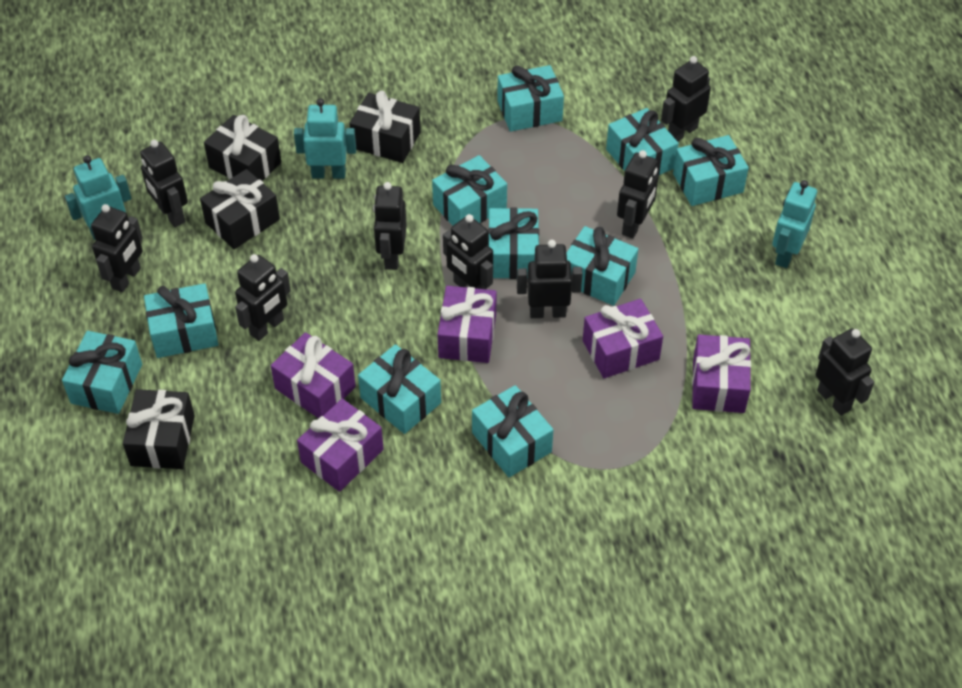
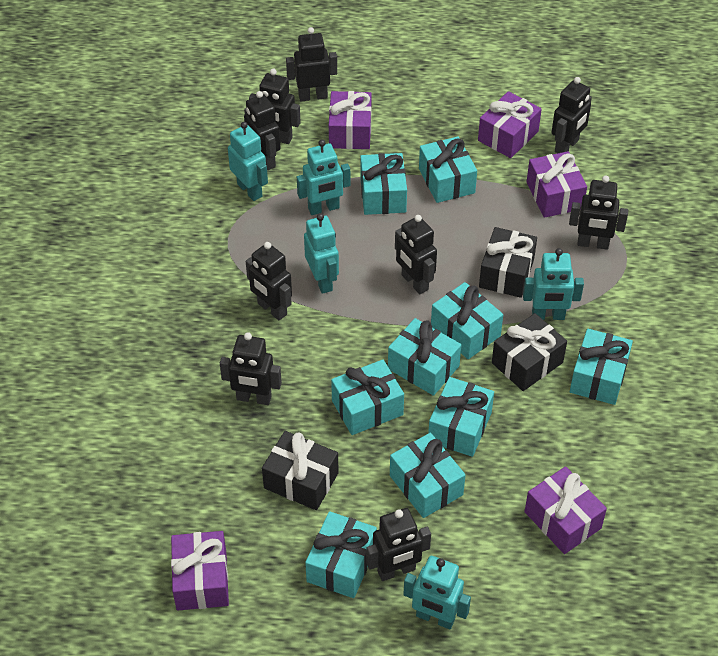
black gift: 4 -> 3
turquoise gift: 10 -> 9
turquoise robot: 3 -> 5

